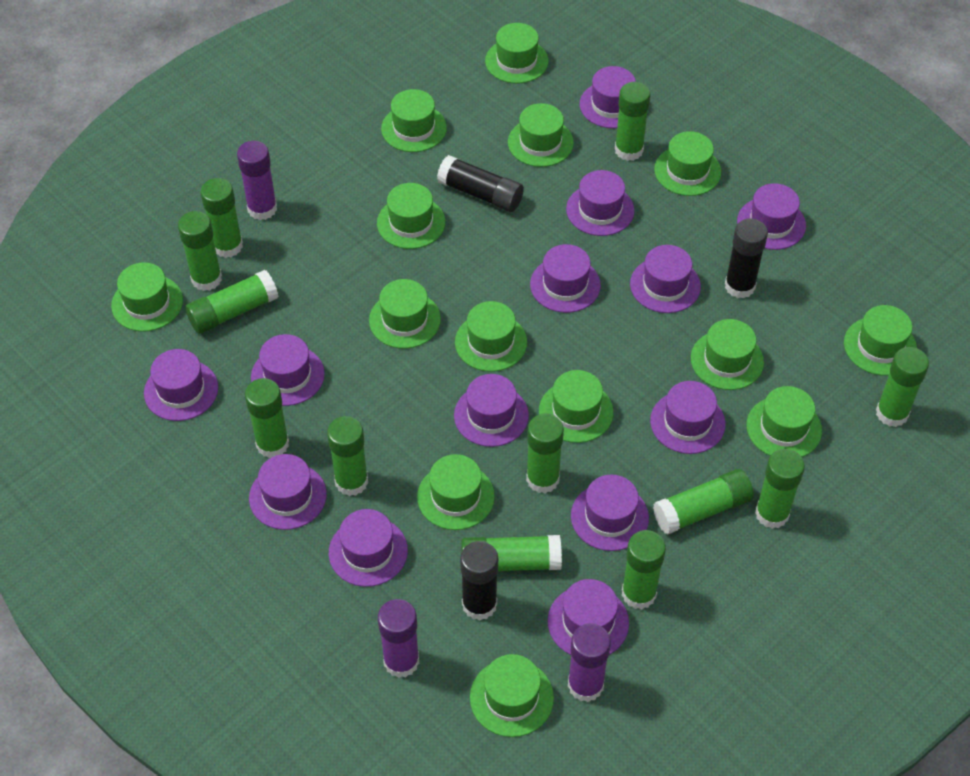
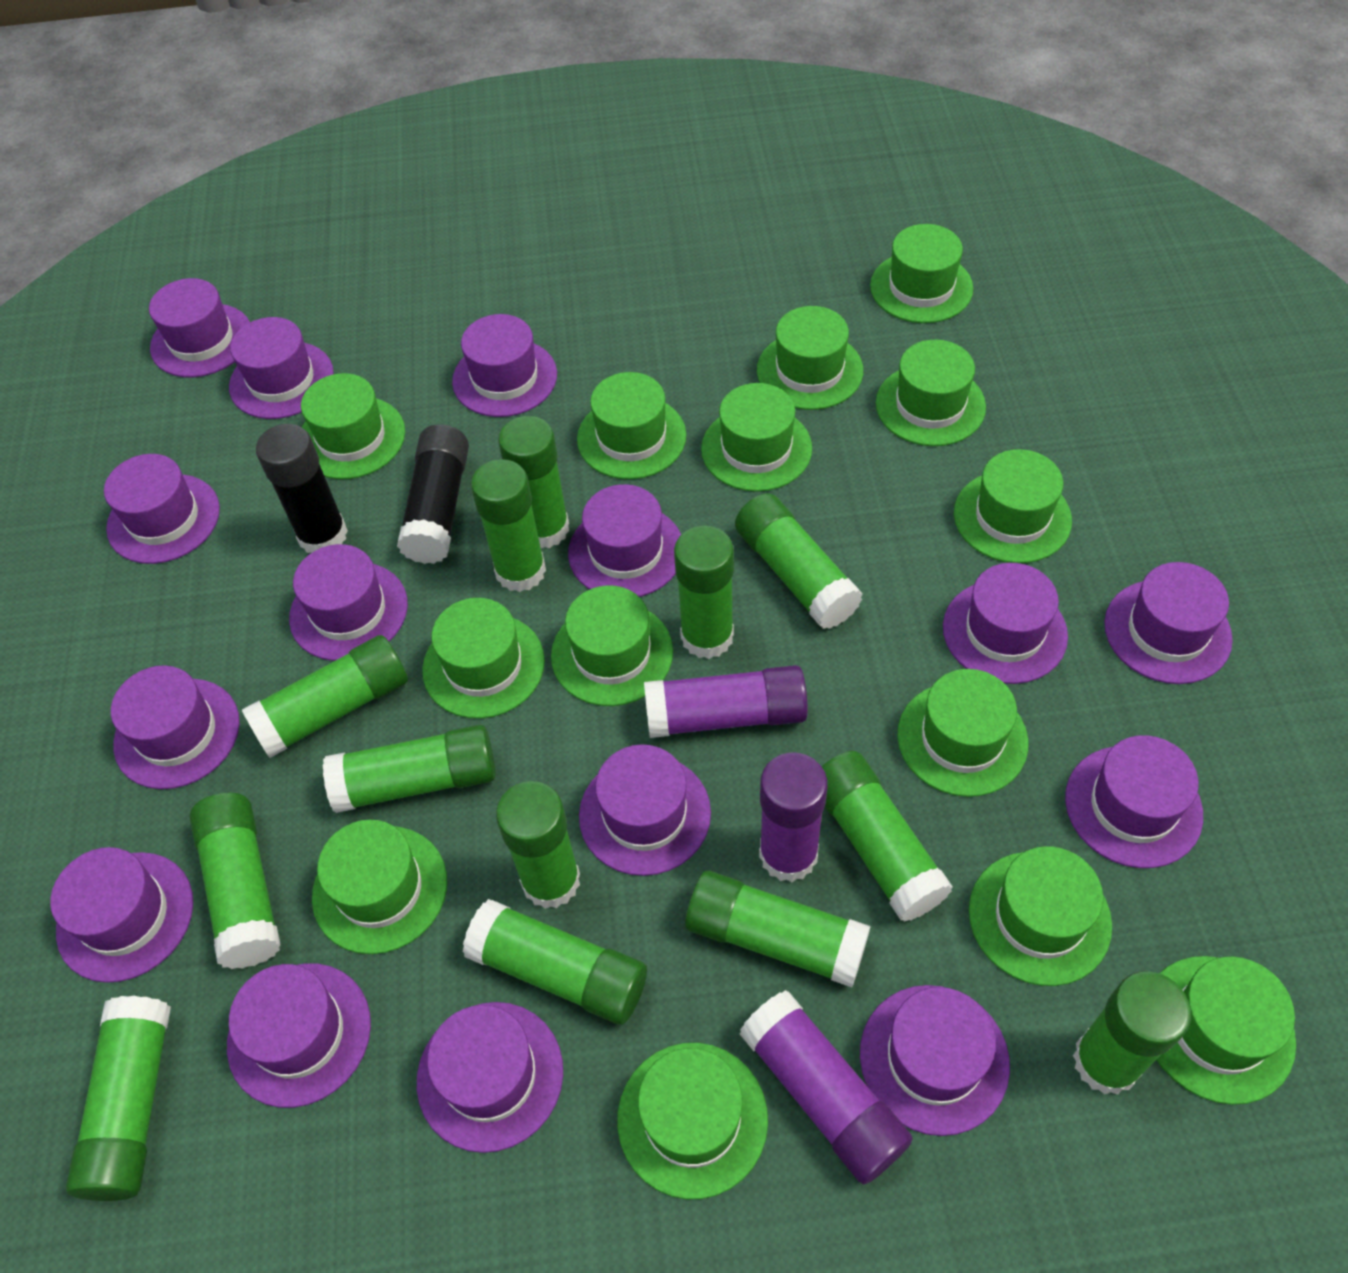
black glue stick: 3 -> 2
green glue stick: 12 -> 13
purple hat: 13 -> 15

